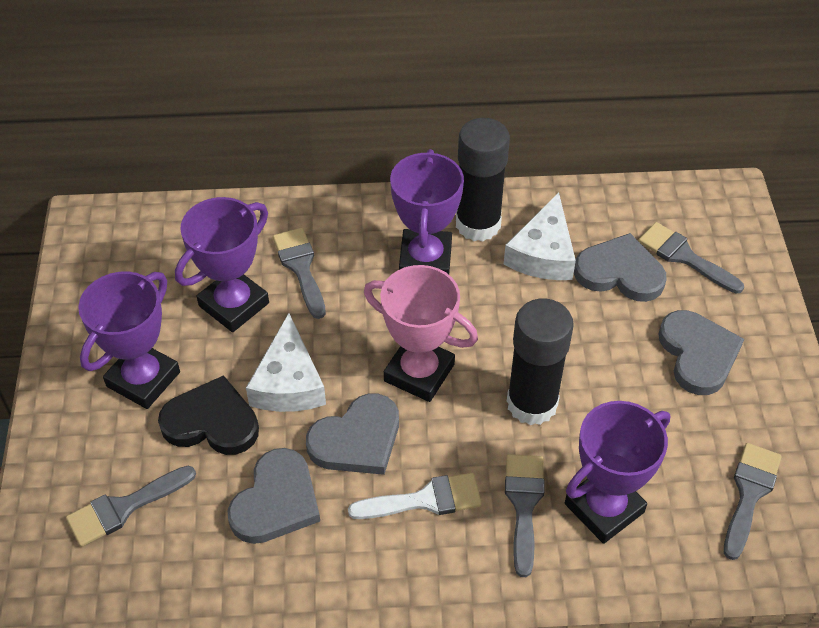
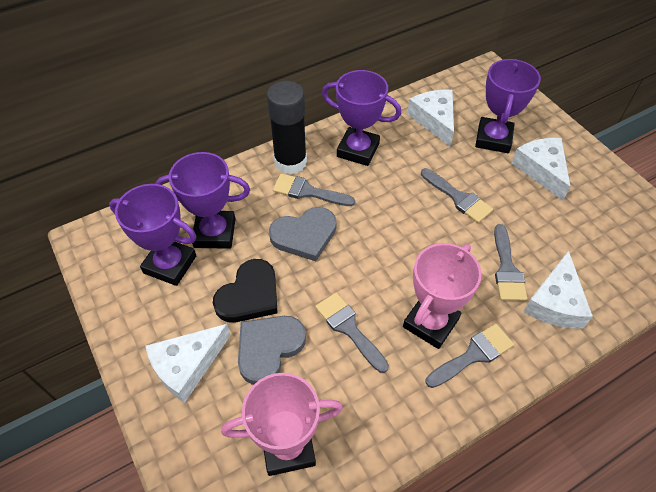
black glue stick: 2 -> 1
grey heart: 4 -> 2
pink trophy: 1 -> 2
white brush: 1 -> 0
white cheese: 2 -> 4

